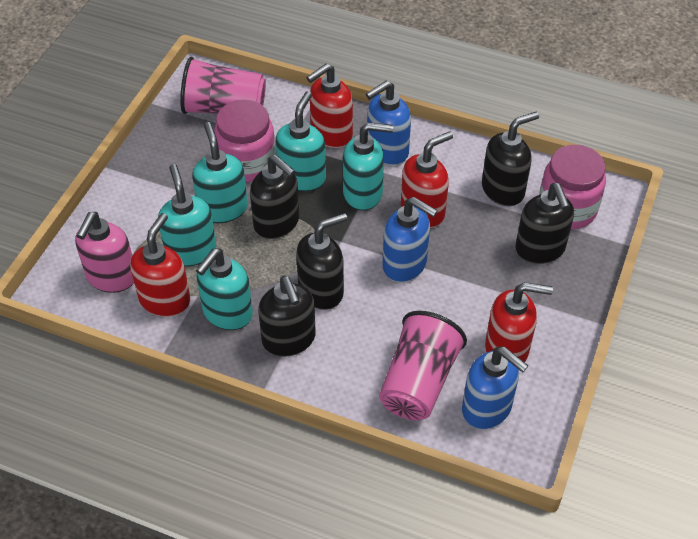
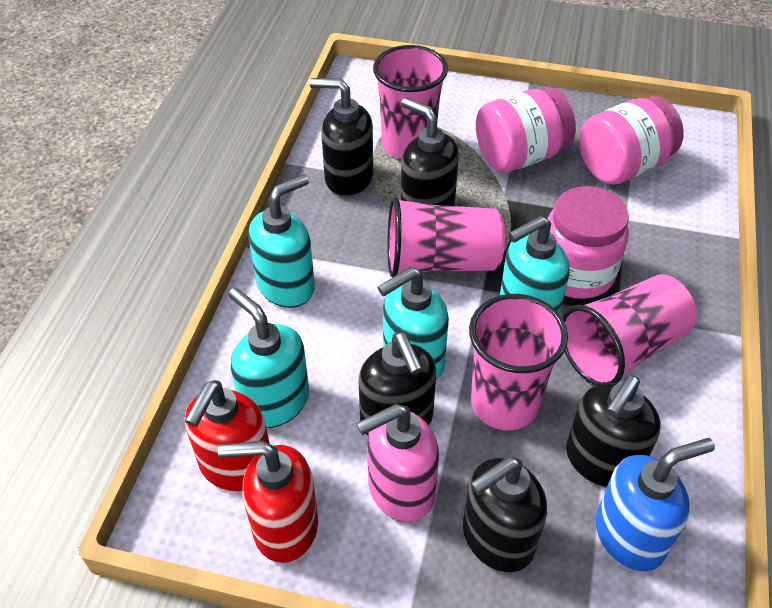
blue soap dispenser: 3 -> 1
pink cup: 2 -> 4
pink jar: 2 -> 3
red soap dispenser: 4 -> 2
turquoise soap dispenser: 5 -> 4

